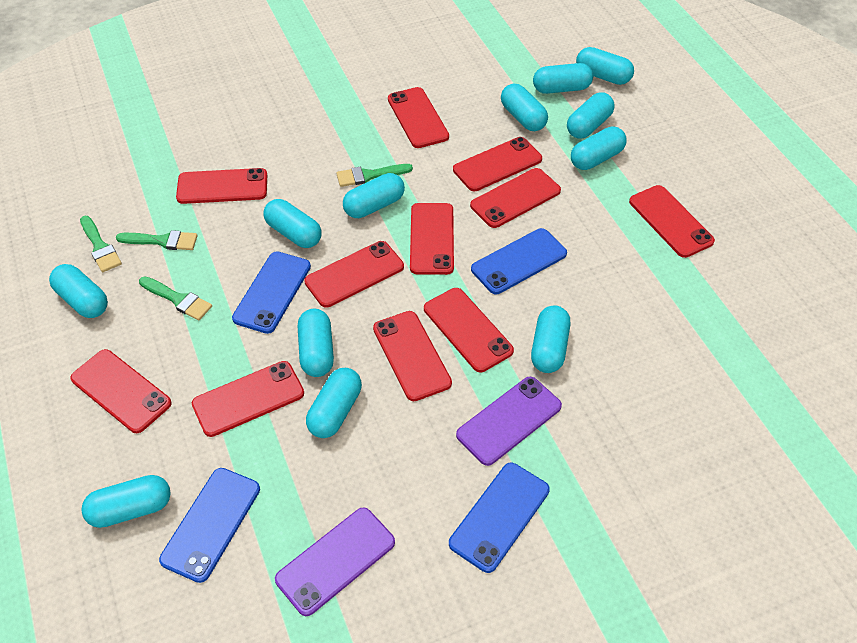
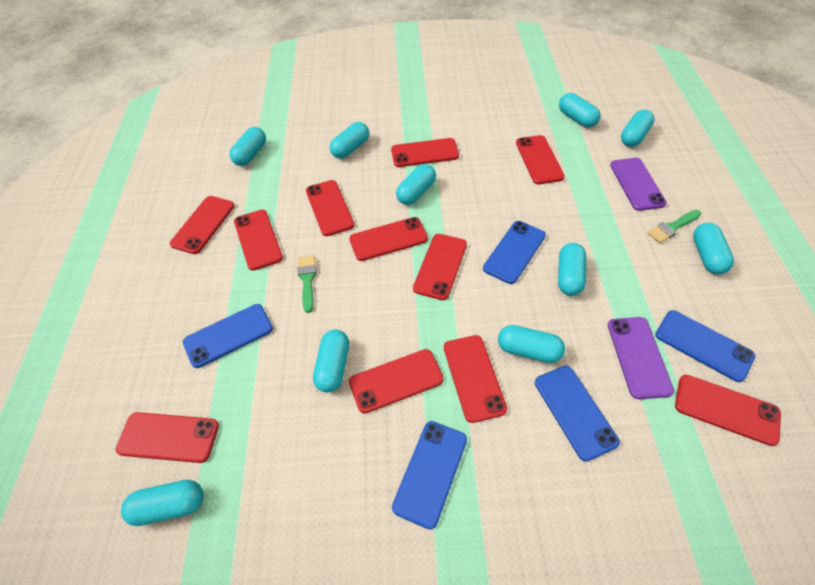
blue phone: 4 -> 5
green brush: 4 -> 2
turquoise capsule: 12 -> 10

